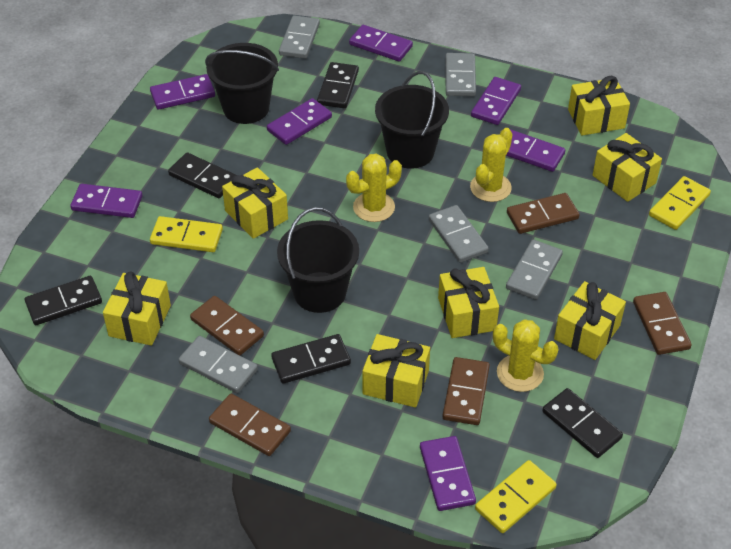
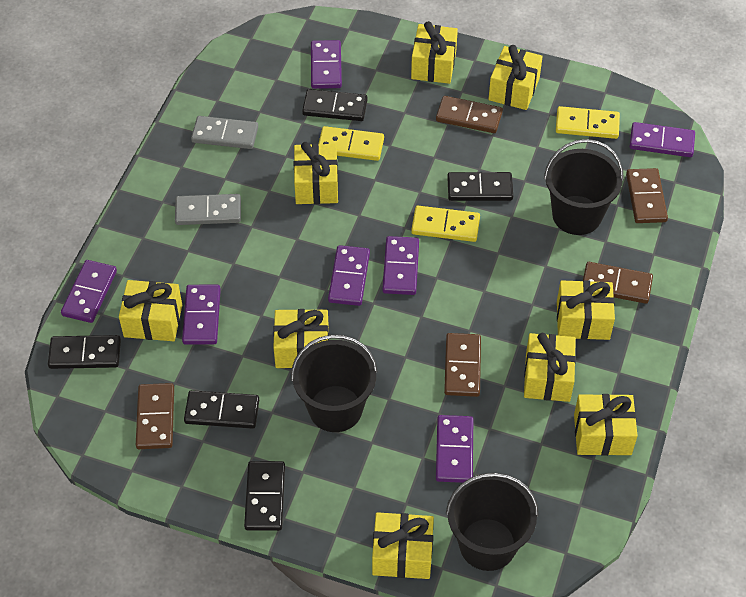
grey domino: 5 -> 2
yellow cactus: 3 -> 0
yellow gift: 7 -> 9

